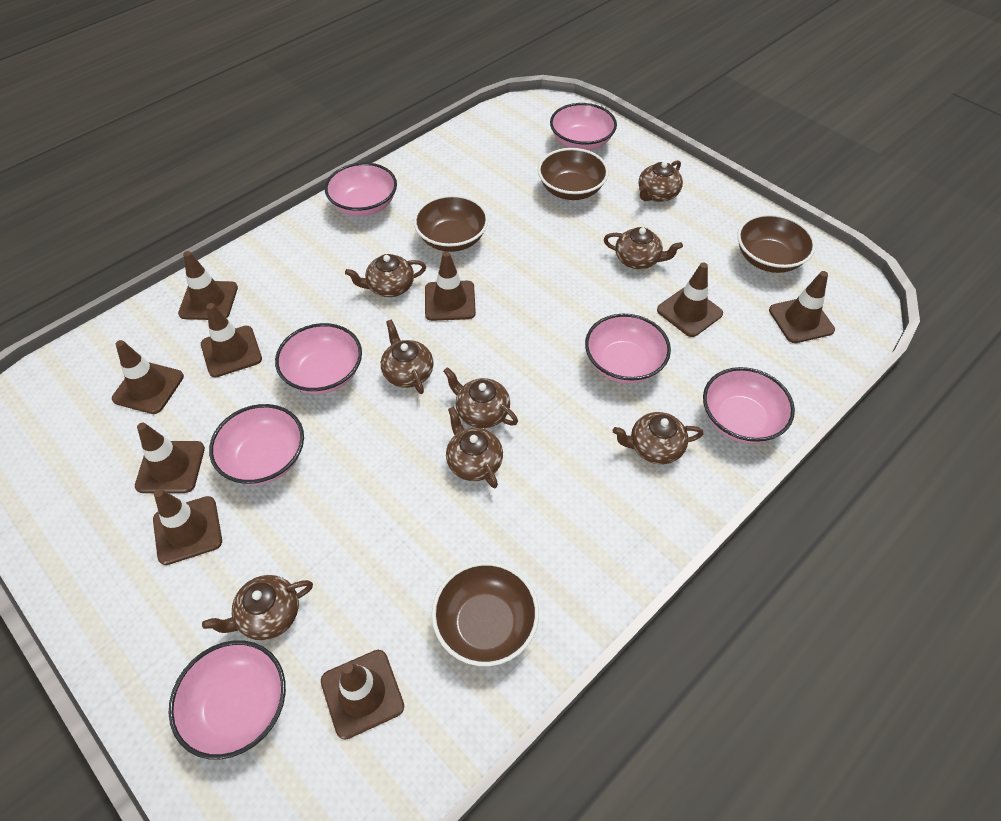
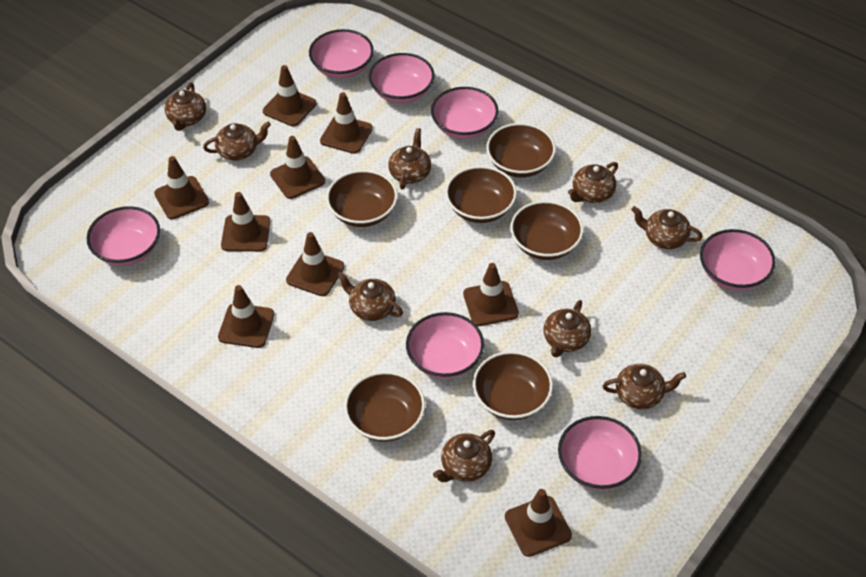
brown bowl: 4 -> 6
brown teapot: 8 -> 9

